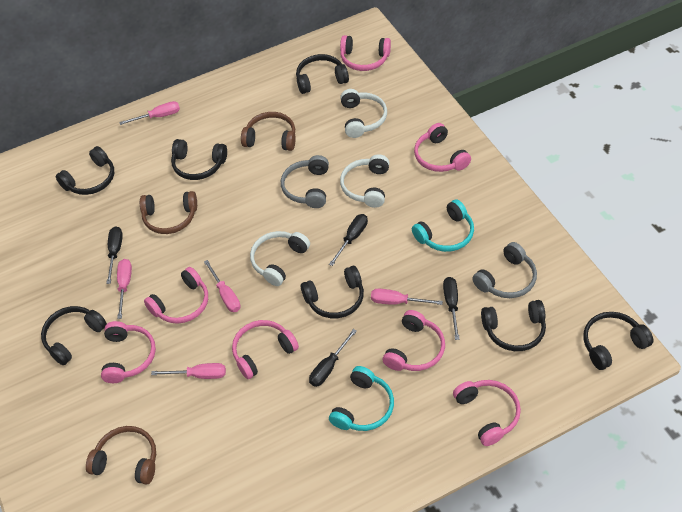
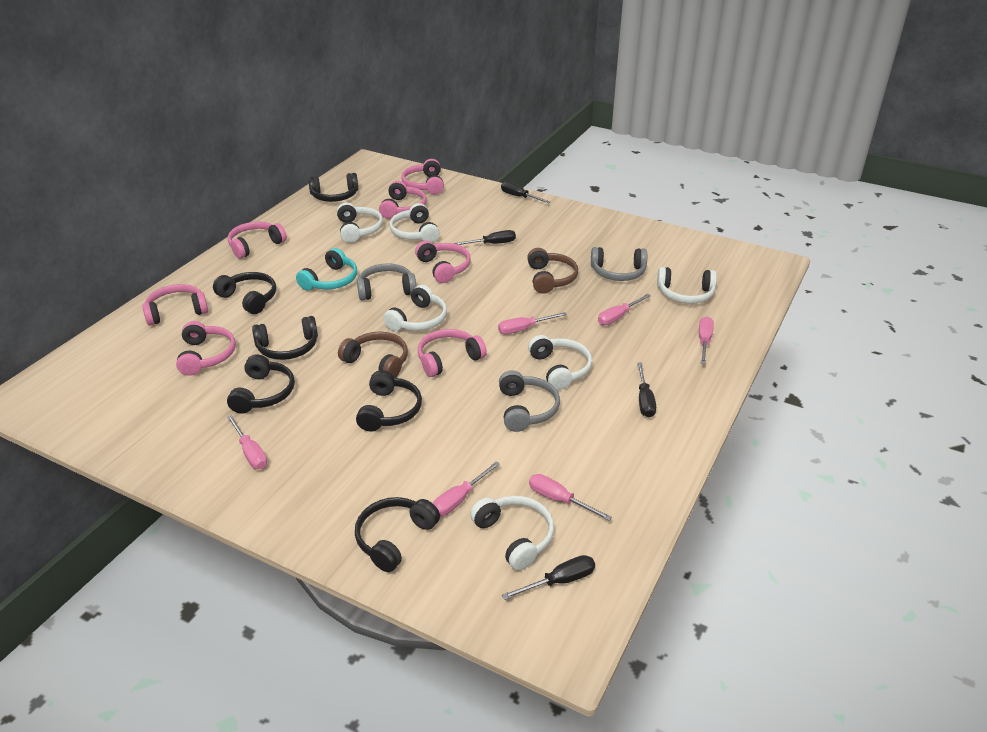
black headphones: 7 -> 6
brown headphones: 3 -> 2
grey headphones: 2 -> 3
pink screwdriver: 5 -> 6
turquoise headphones: 2 -> 1
white headphones: 3 -> 6

